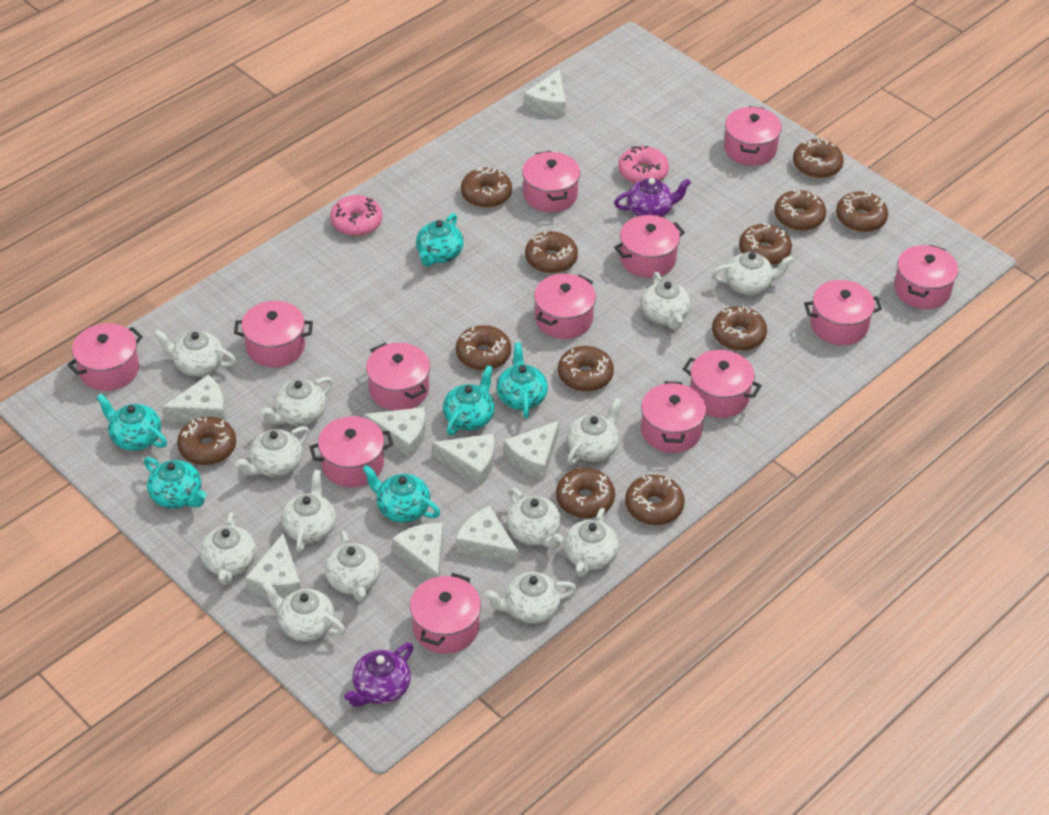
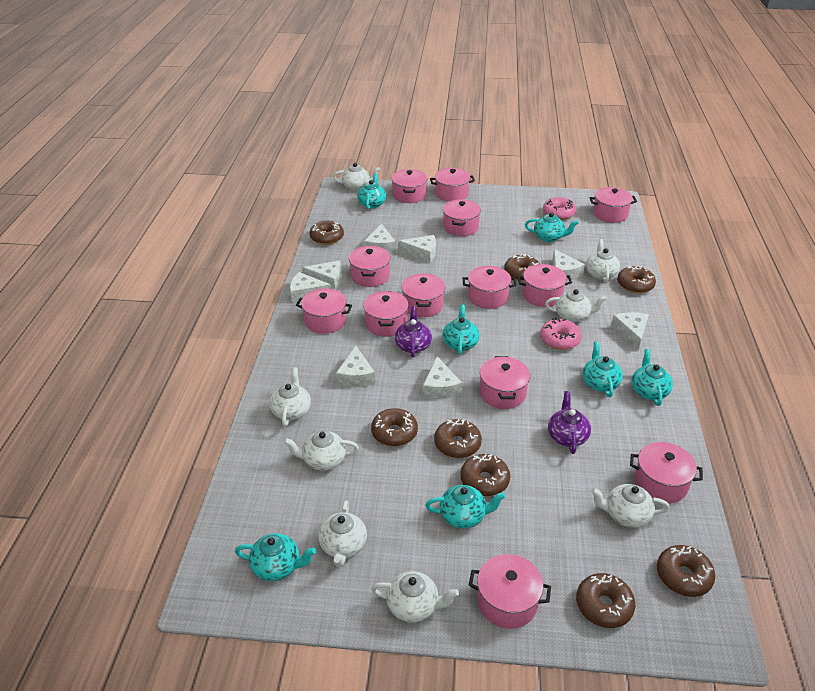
brown donut: 12 -> 8
turquoise teapot: 6 -> 7
white teapot: 13 -> 8

